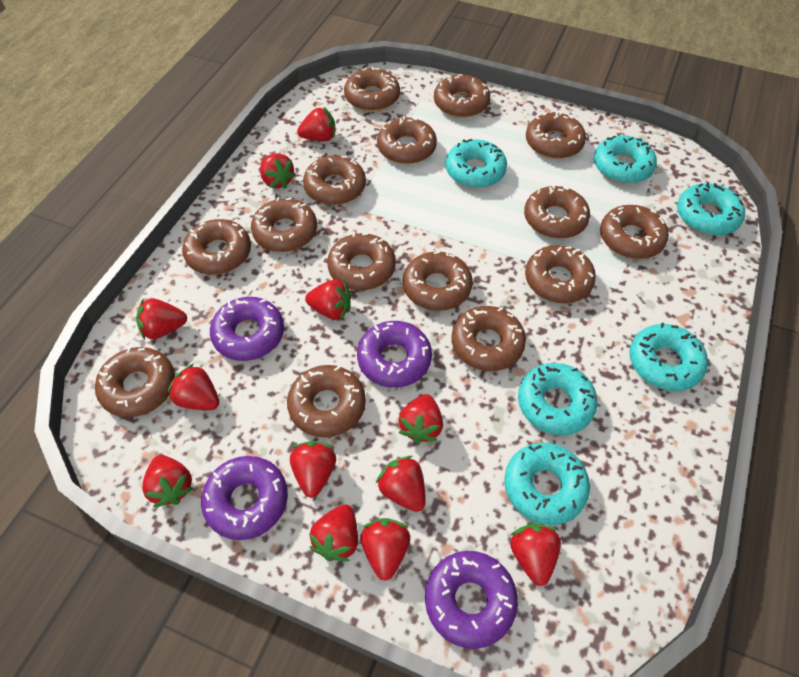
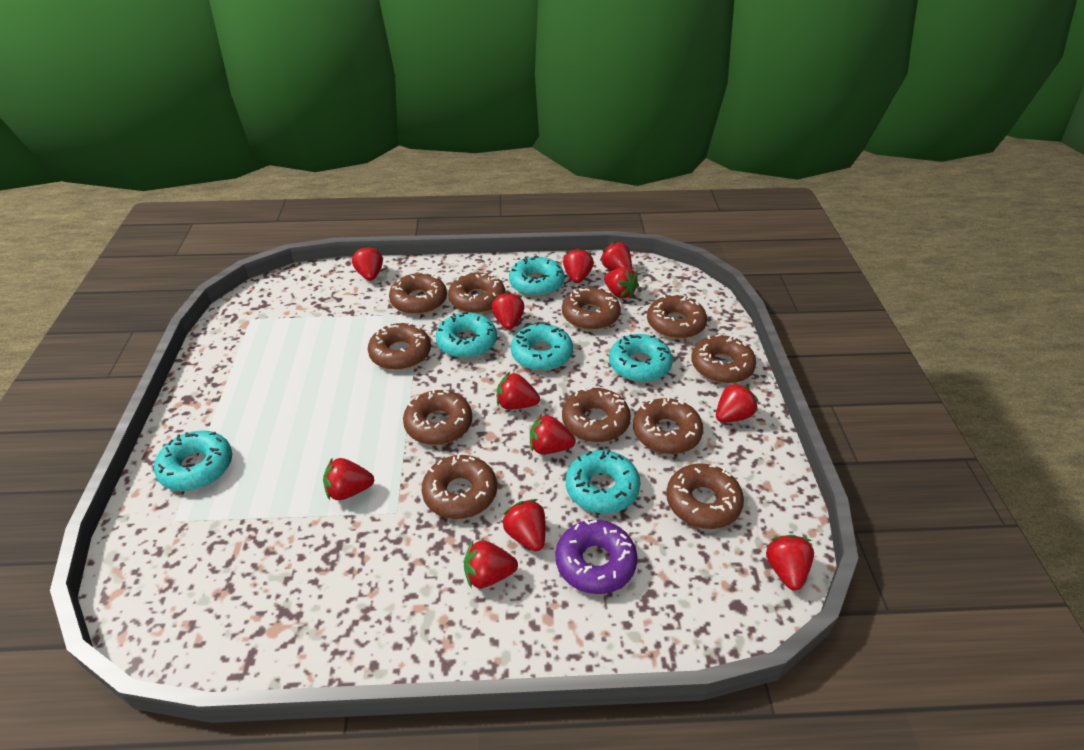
brown donut: 15 -> 11
purple donut: 4 -> 1

